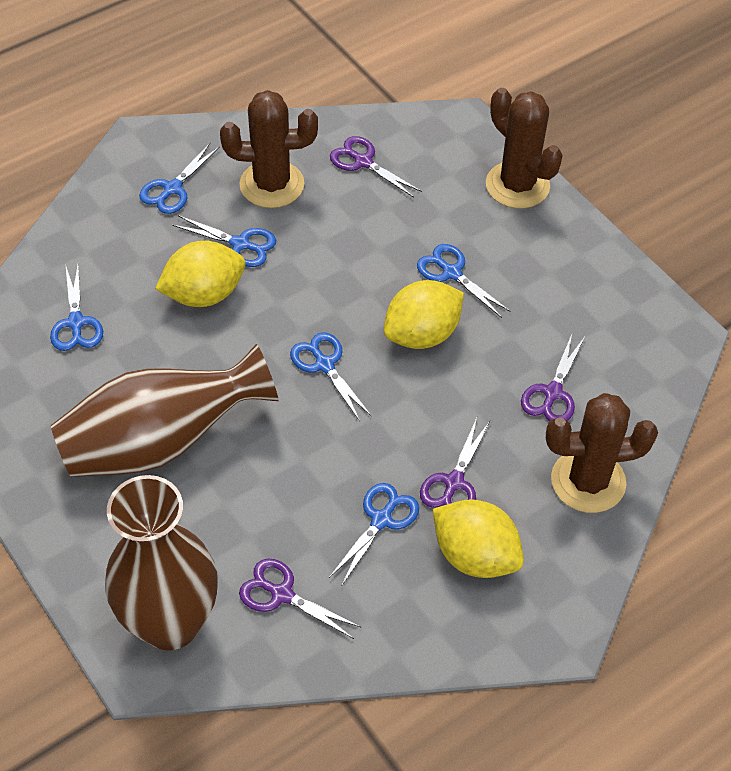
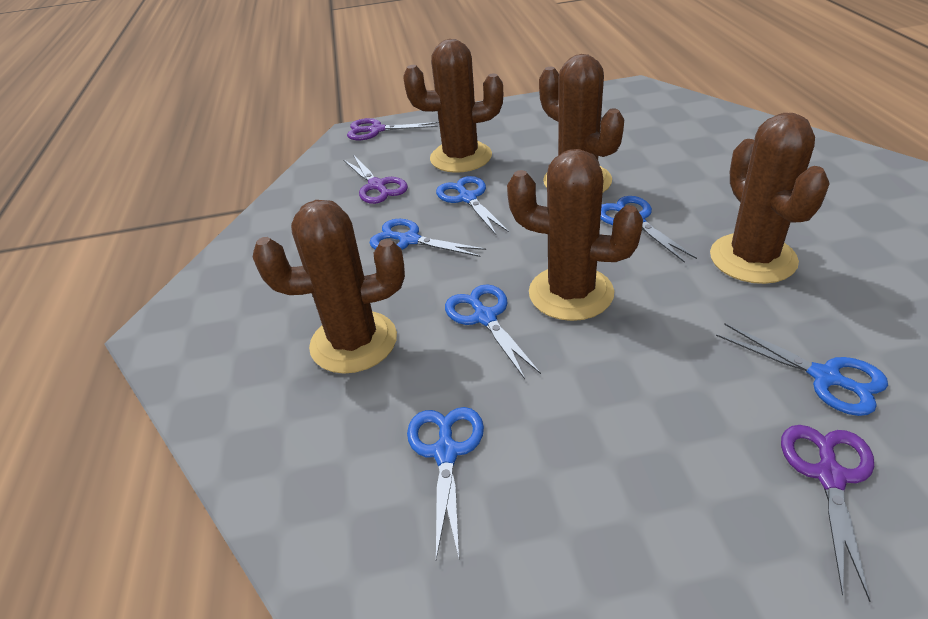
brown cactus: 3 -> 5
brown vase: 2 -> 0
purple scissors: 4 -> 3
yellow lemon: 3 -> 0

